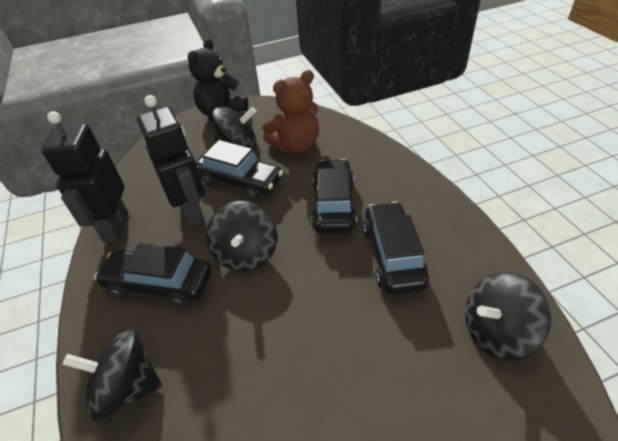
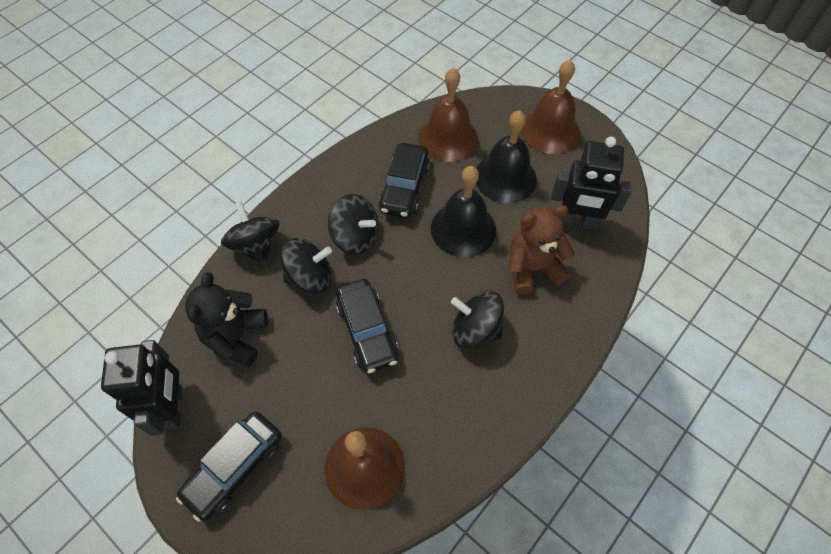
black bell: 0 -> 2
black car: 4 -> 3
brown bell: 0 -> 3

